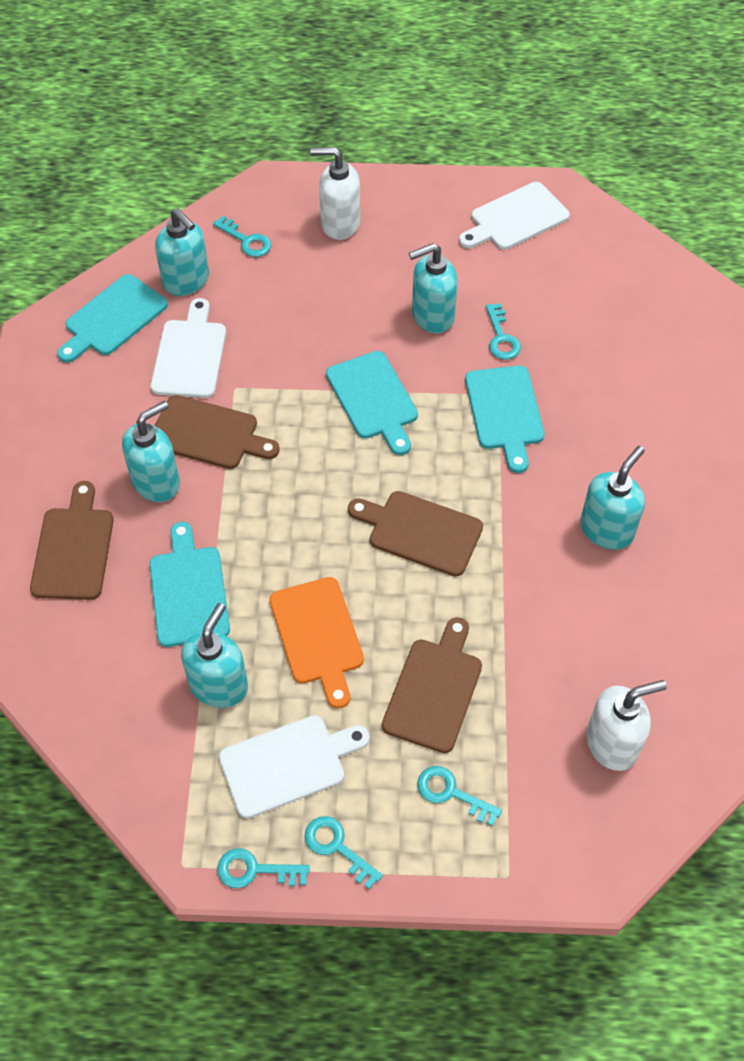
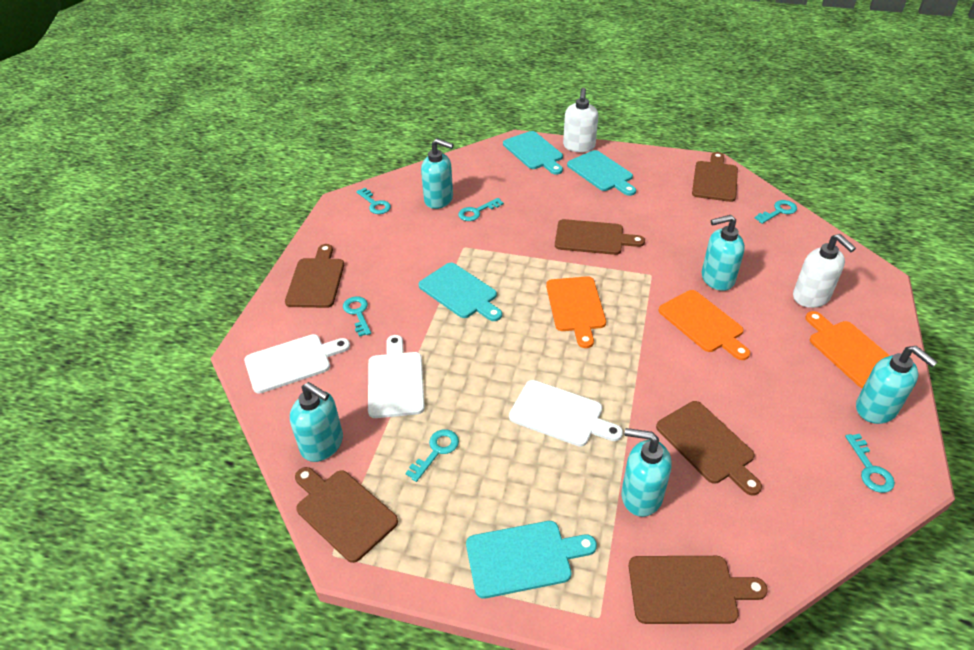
brown cutting board: 4 -> 6
orange cutting board: 1 -> 3
turquoise key: 5 -> 6

